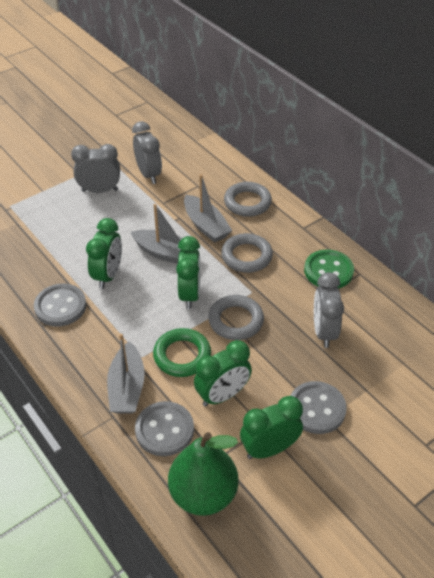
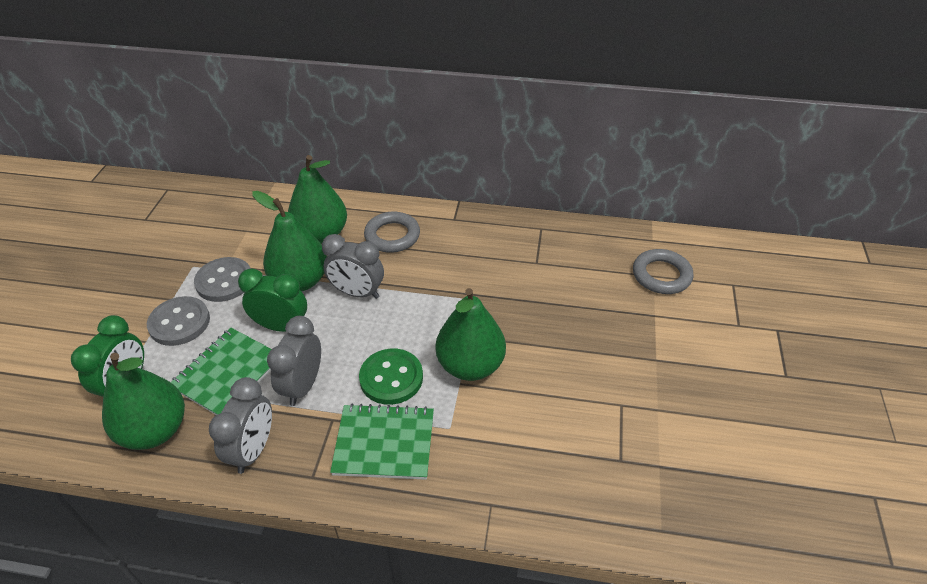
green clock: 4 -> 2
green notebook: 0 -> 2
green pear: 1 -> 4
green ring: 1 -> 0
grey boat: 3 -> 0
grey button: 3 -> 2
grey ring: 3 -> 2

